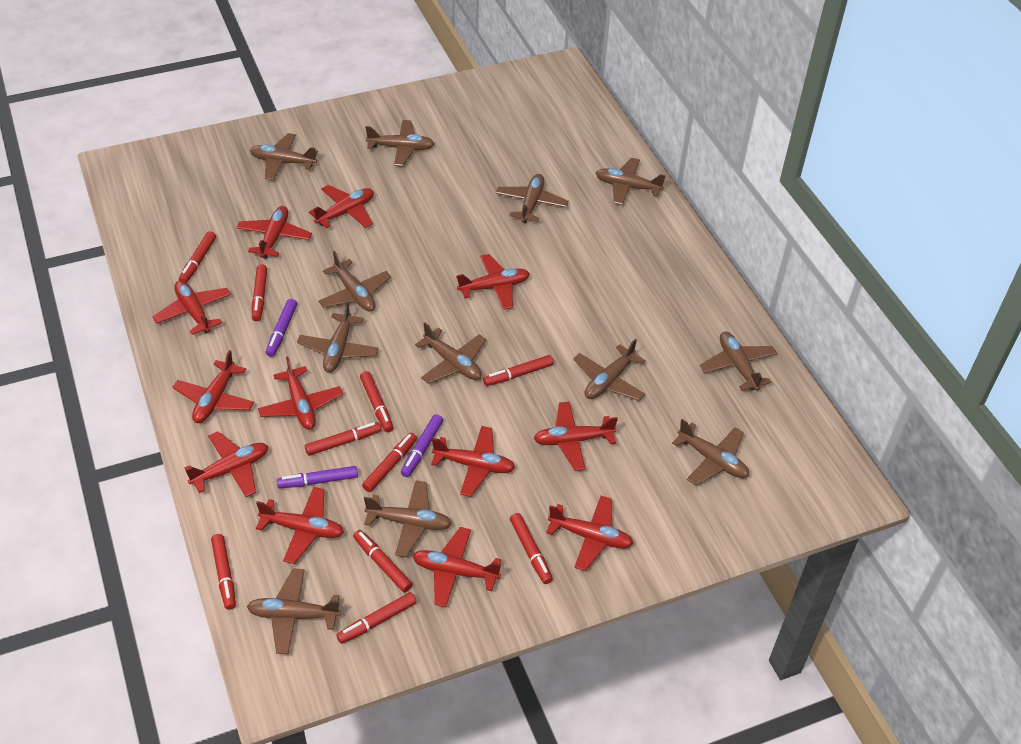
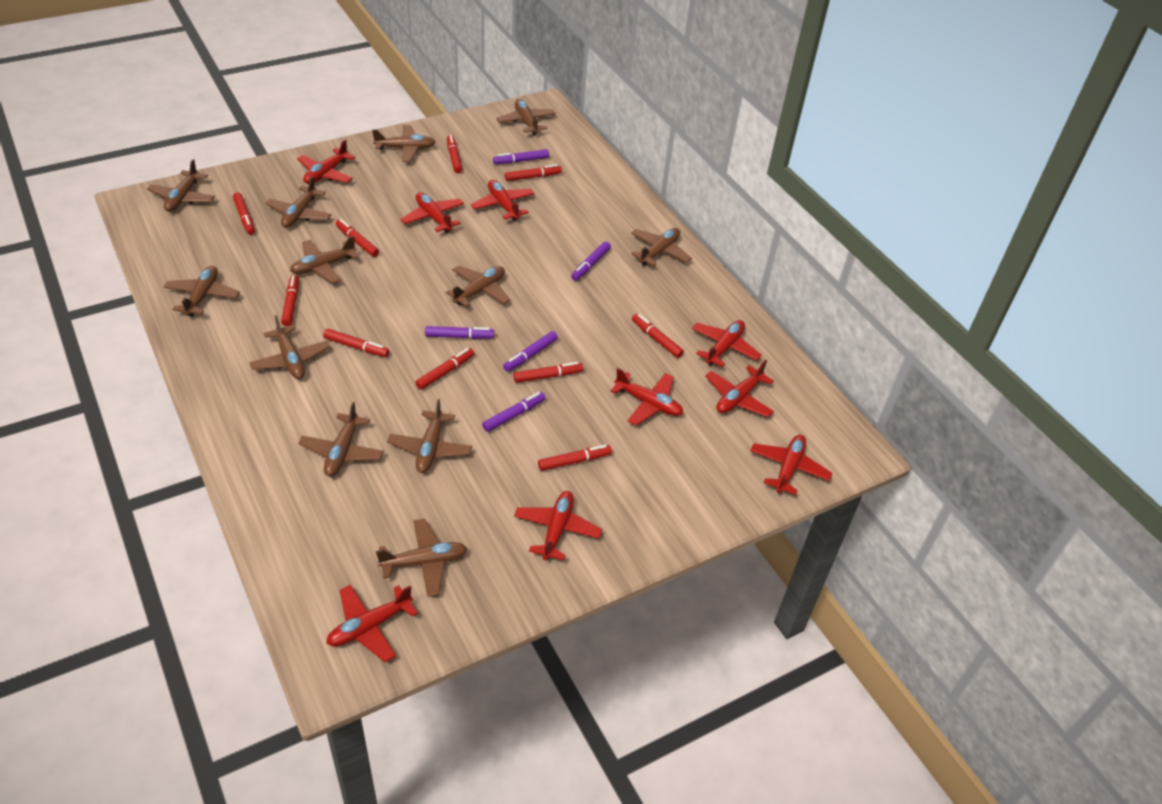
purple marker: 3 -> 5
red plane: 12 -> 9

